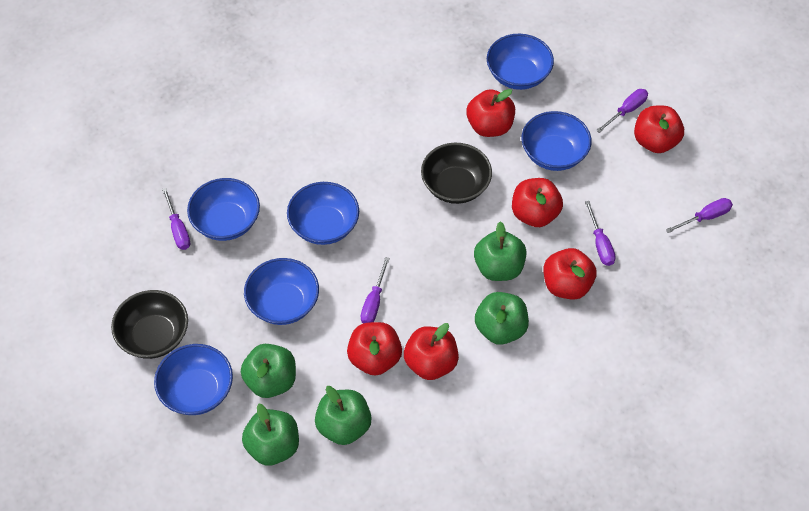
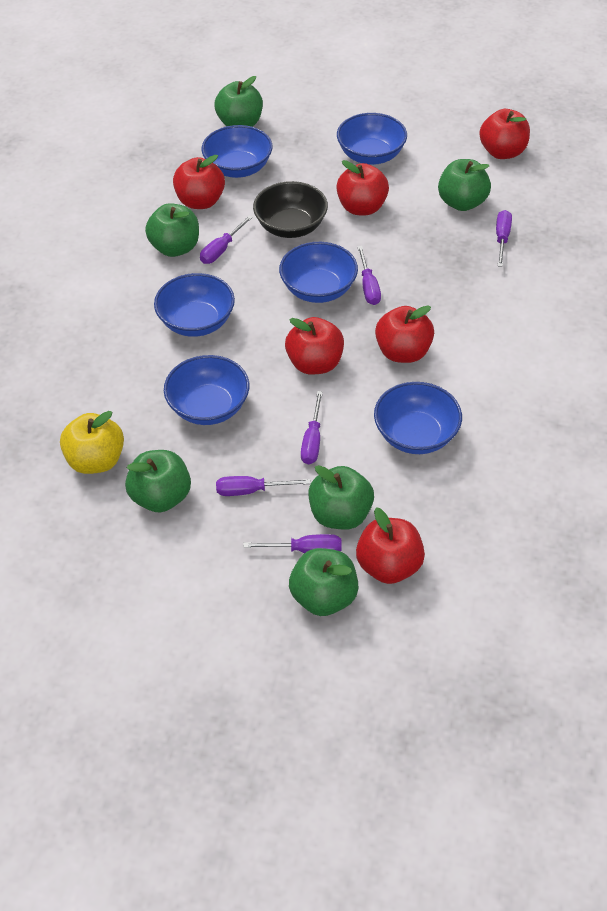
black bowl: 2 -> 1
green apple: 5 -> 6
purple screwdriver: 5 -> 6
yellow apple: 0 -> 1

